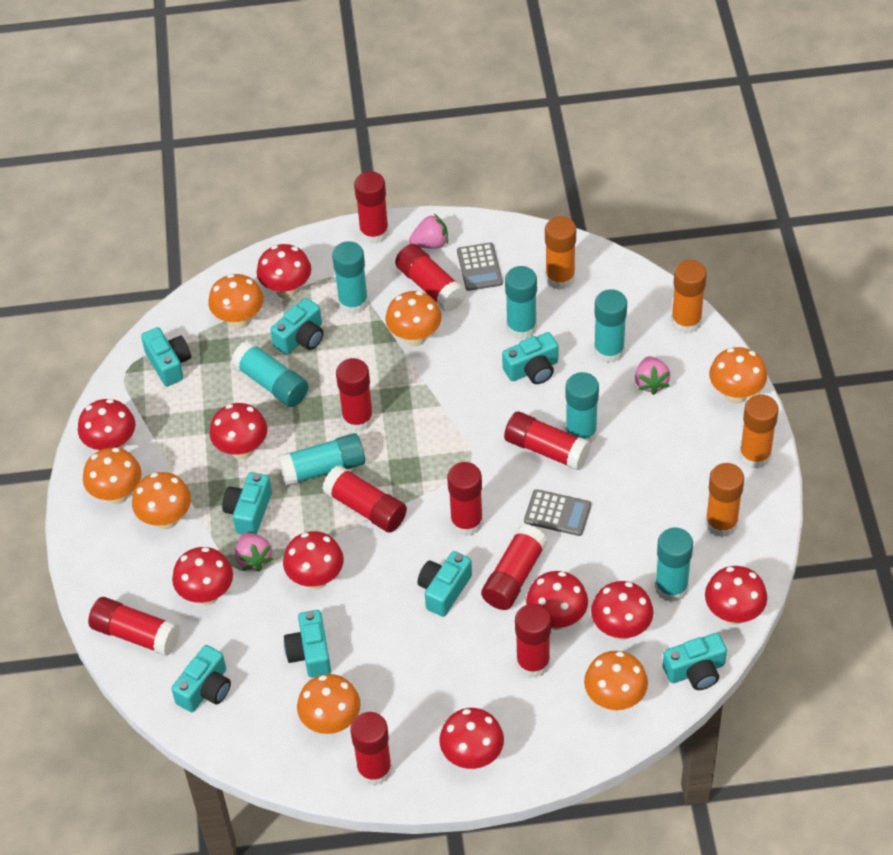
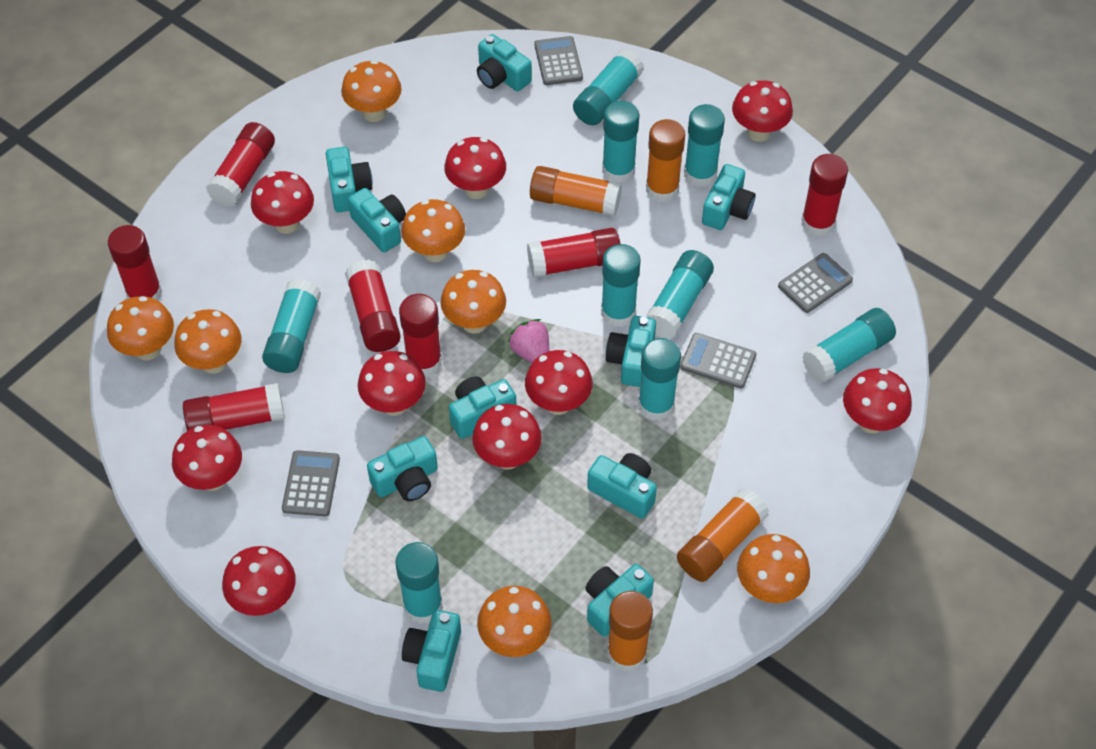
grey calculator: 2 -> 4
pink strawberry: 3 -> 1
red glue stick: 10 -> 7
turquoise camera: 8 -> 10
turquoise glue stick: 7 -> 9

